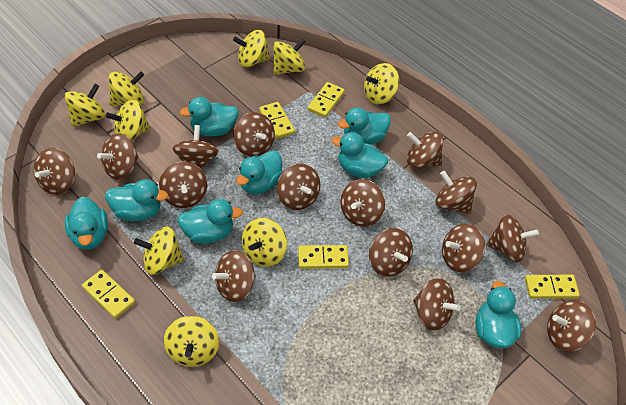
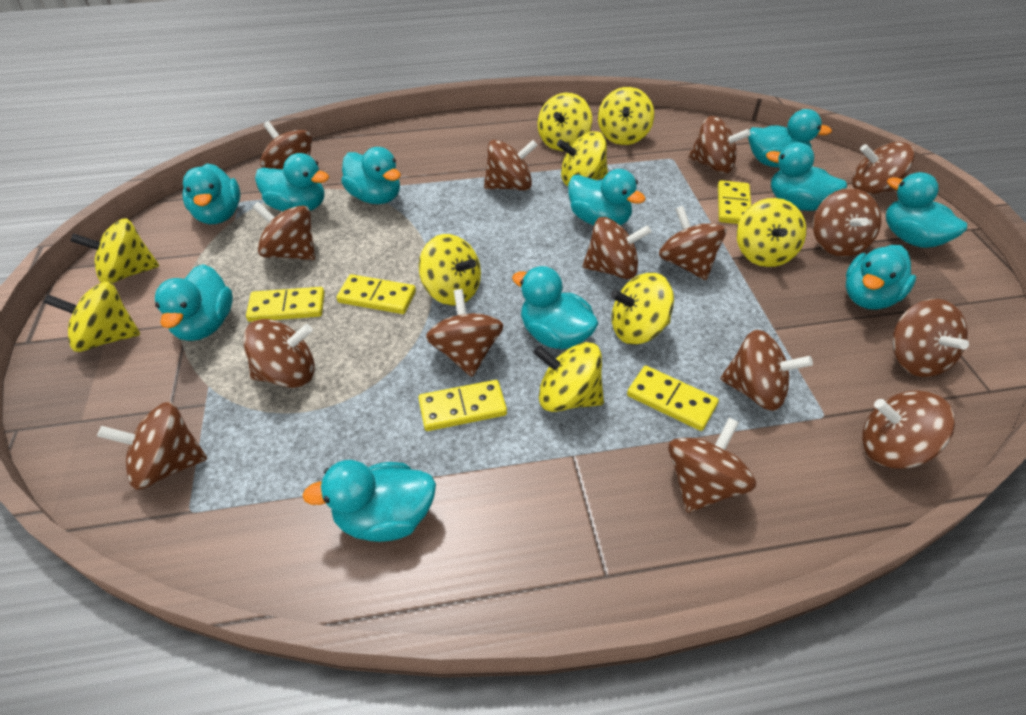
turquoise duck: 8 -> 11

